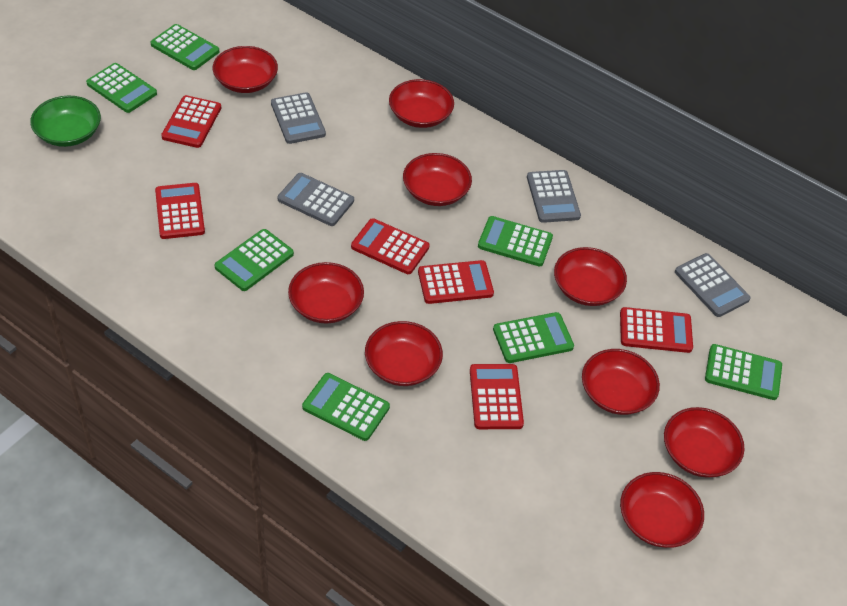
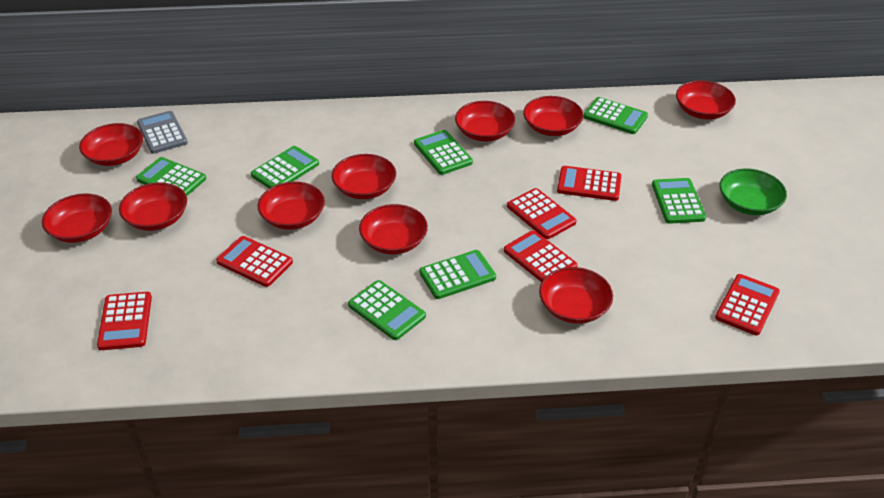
grey calculator: 4 -> 1
red bowl: 9 -> 10

